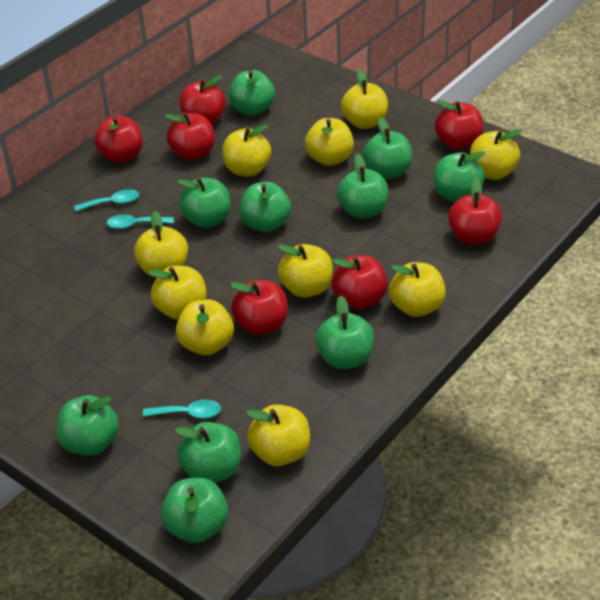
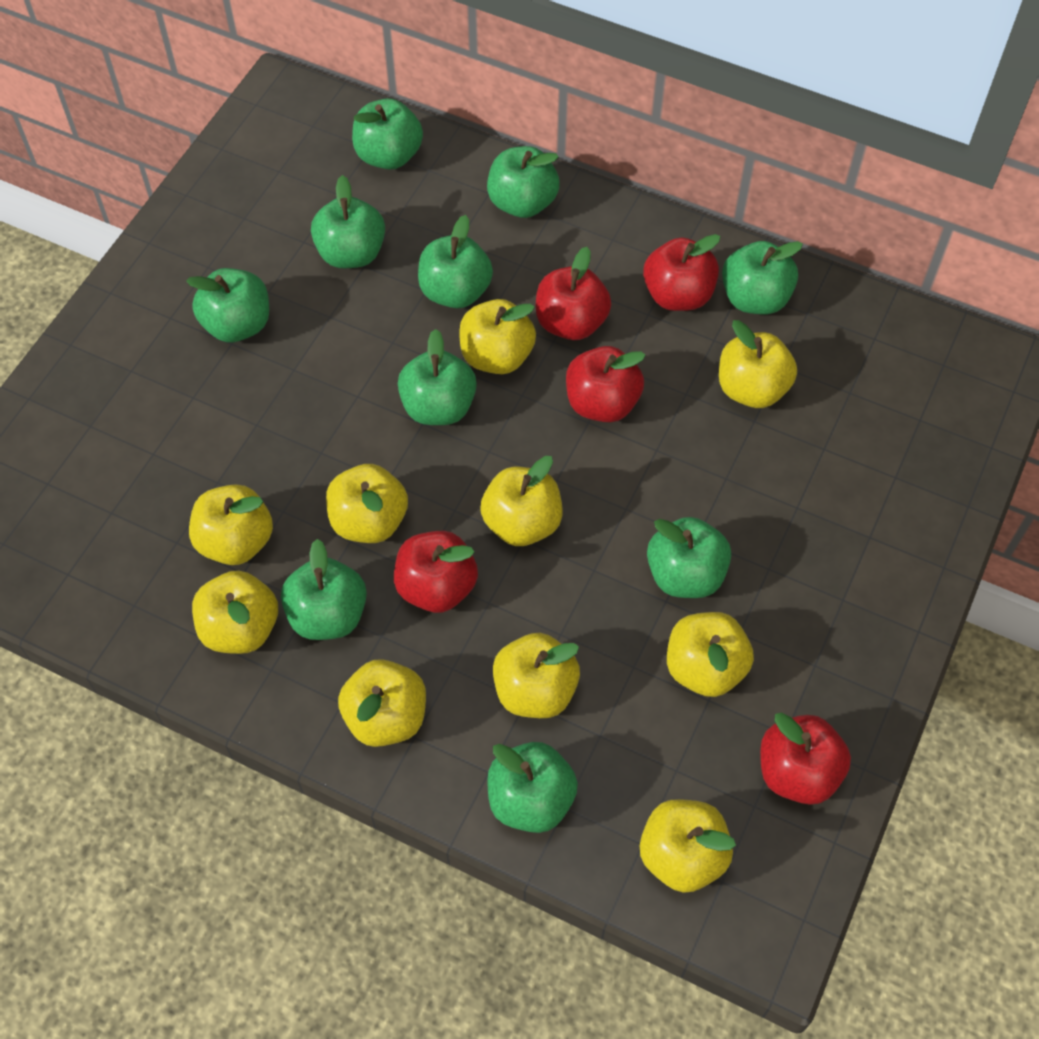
red apple: 7 -> 5
turquoise spoon: 3 -> 0

